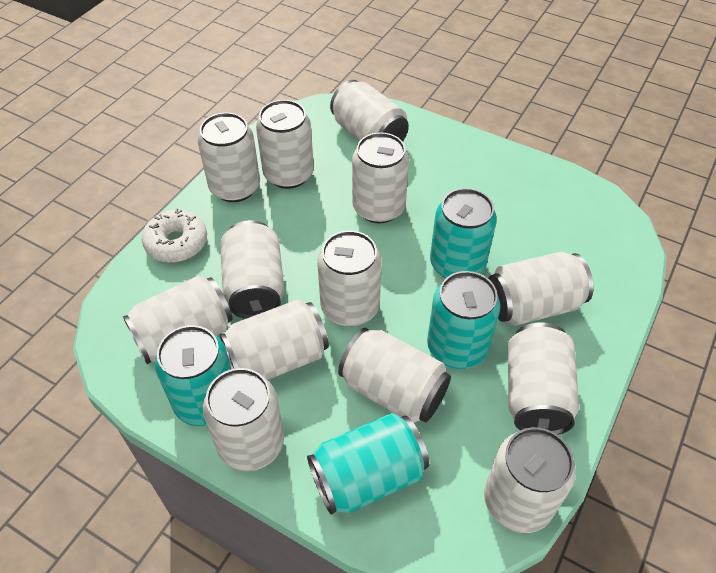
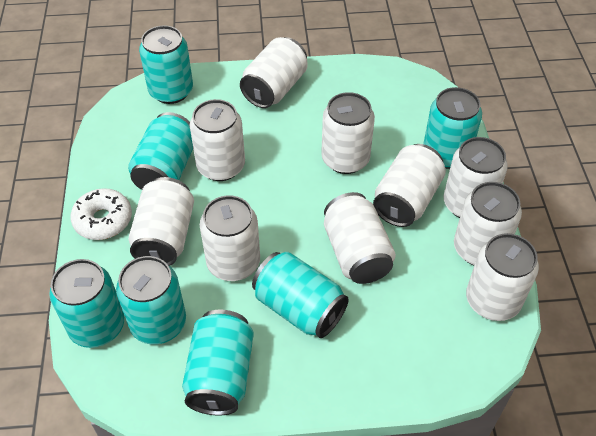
turquoise can: 4 -> 7
white can: 13 -> 10

